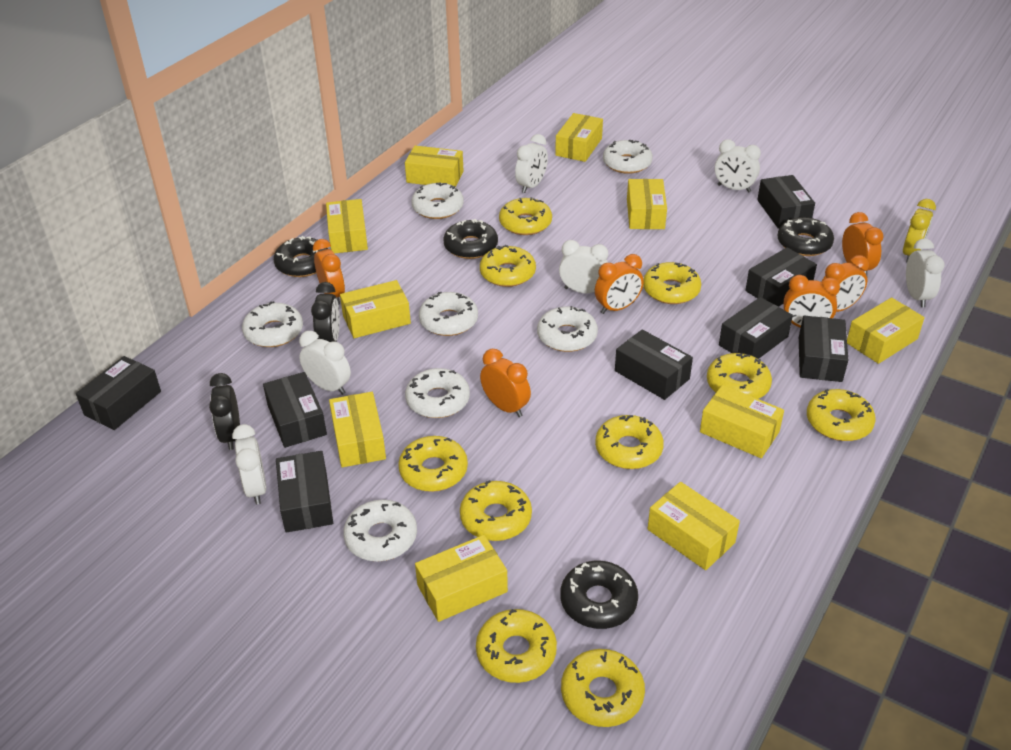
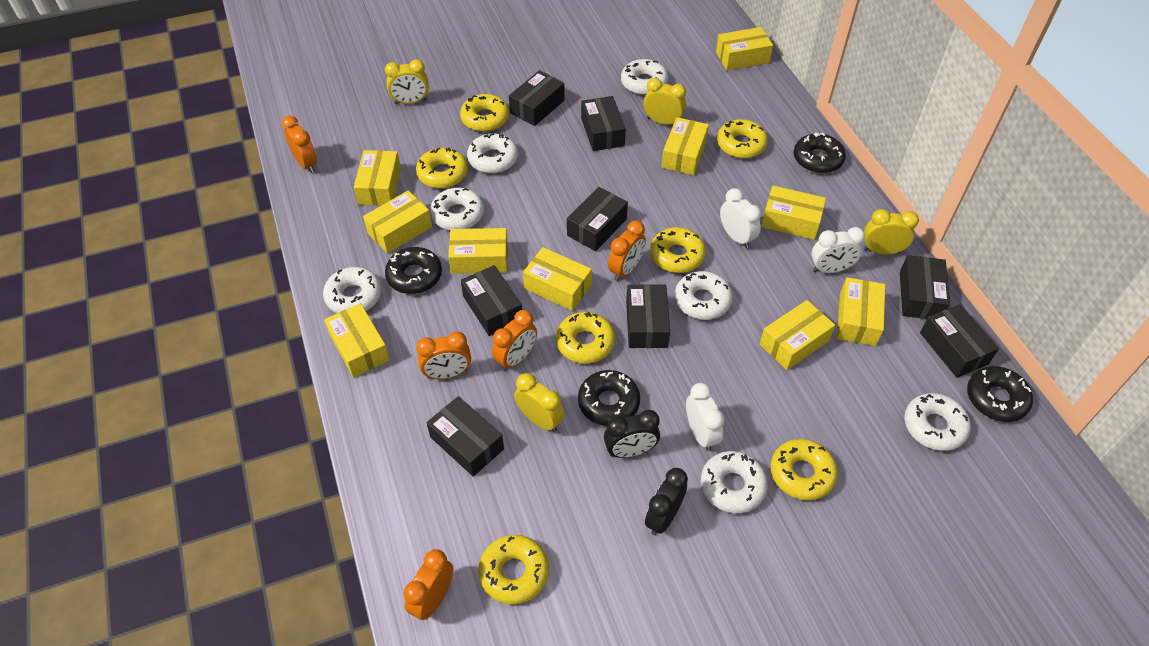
orange clock: 6 -> 5
white clock: 6 -> 3
yellow clock: 1 -> 4
yellow donut: 10 -> 7

